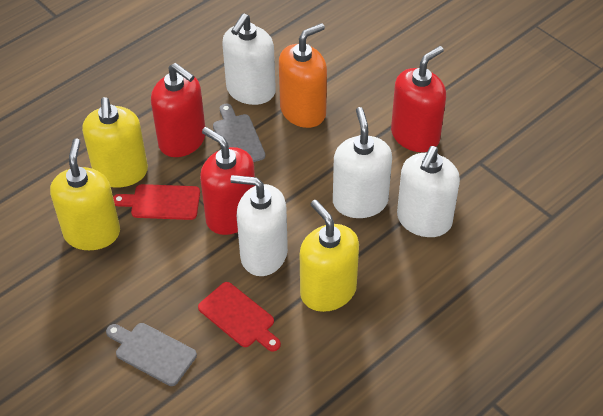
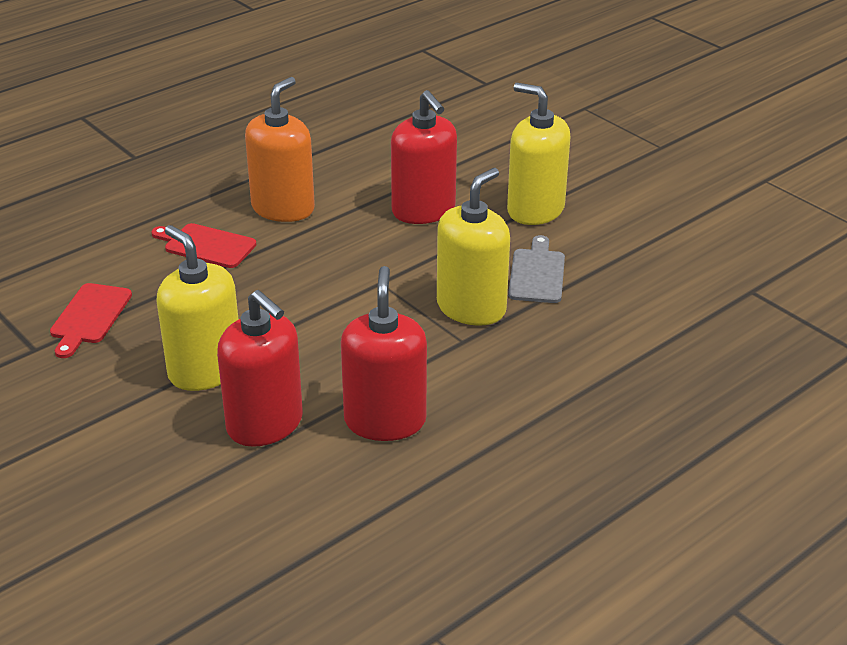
grey cutting board: 2 -> 1
white soap dispenser: 4 -> 0

